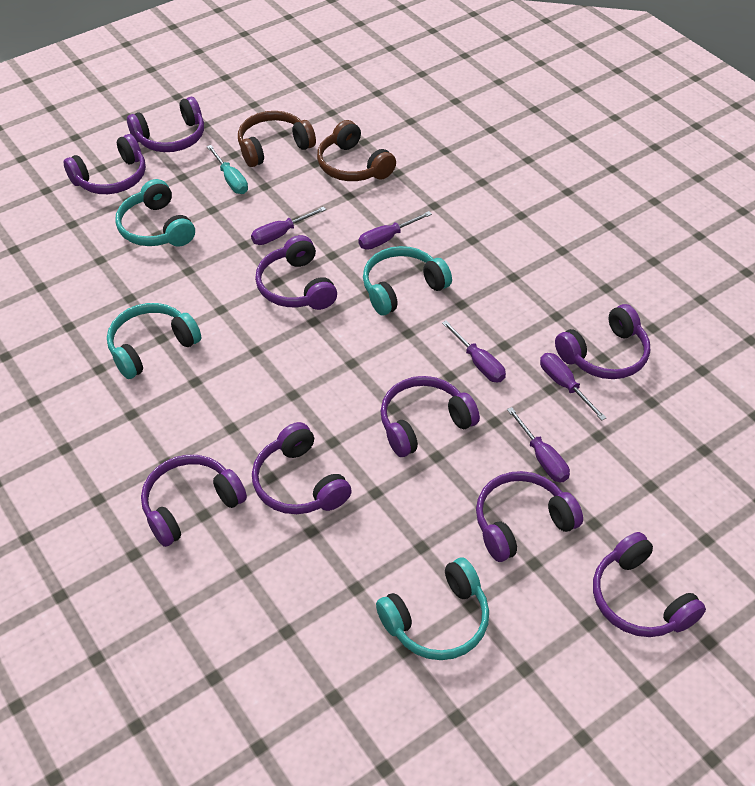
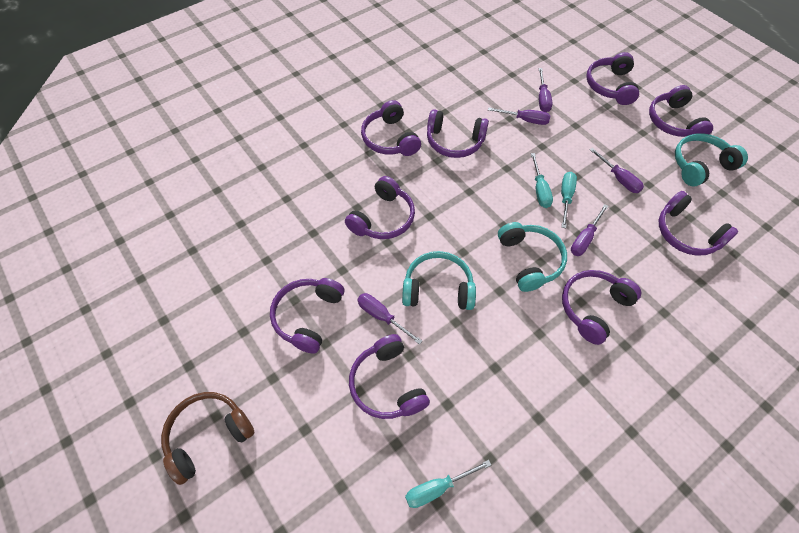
brown headphones: 2 -> 1
turquoise headphones: 4 -> 3
turquoise screwdriver: 1 -> 3

